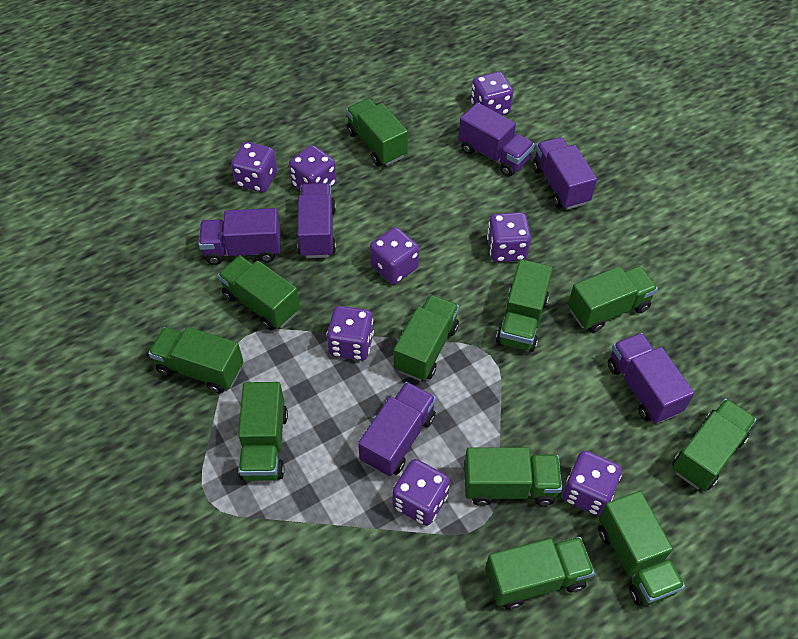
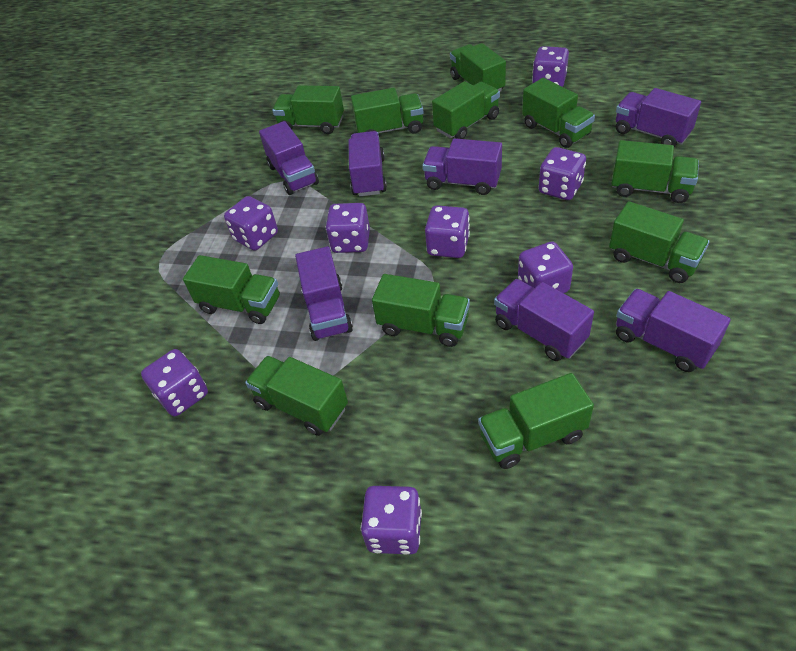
purple truck: 6 -> 7

